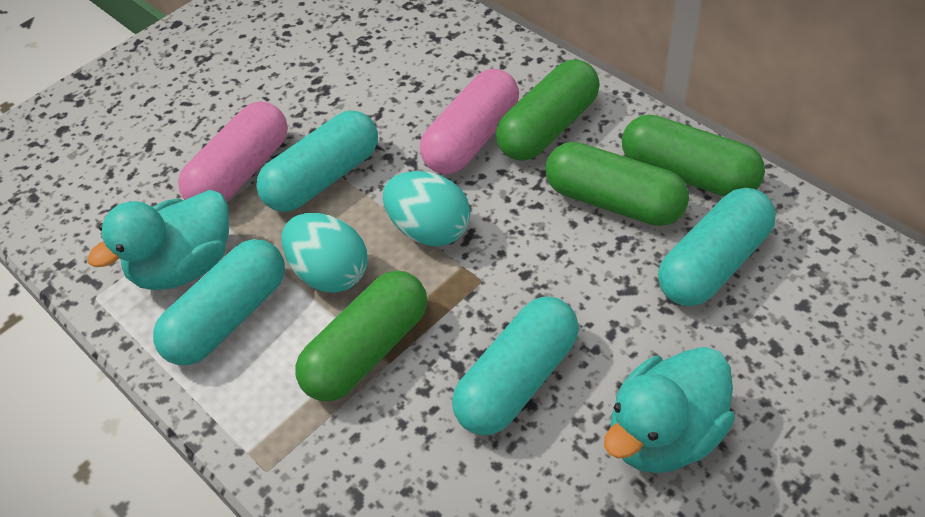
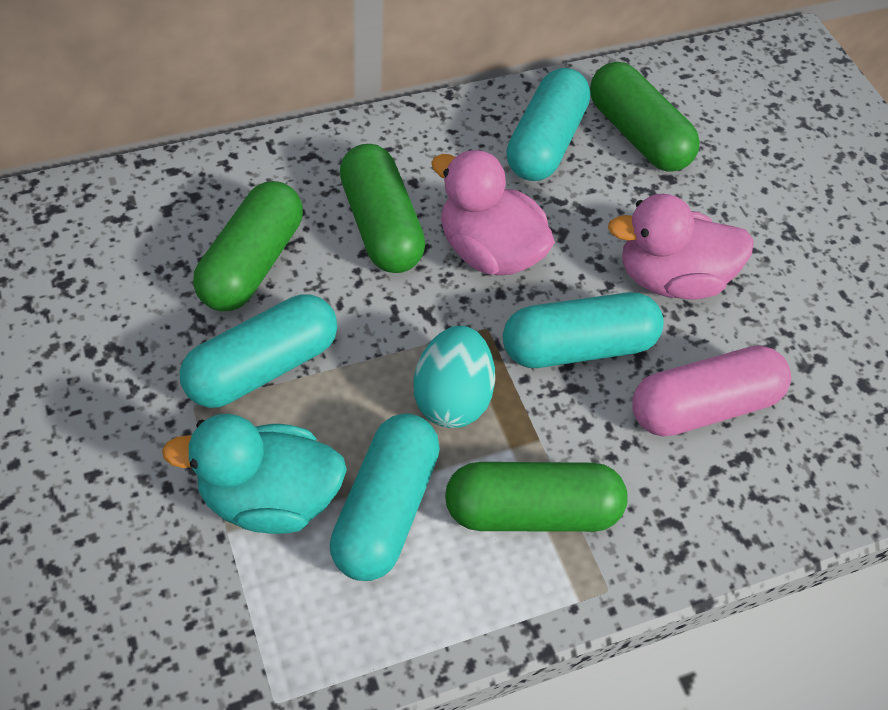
pink capsule: 2 -> 1
pink duck: 0 -> 2
turquoise duck: 2 -> 1
turquoise egg: 2 -> 1

